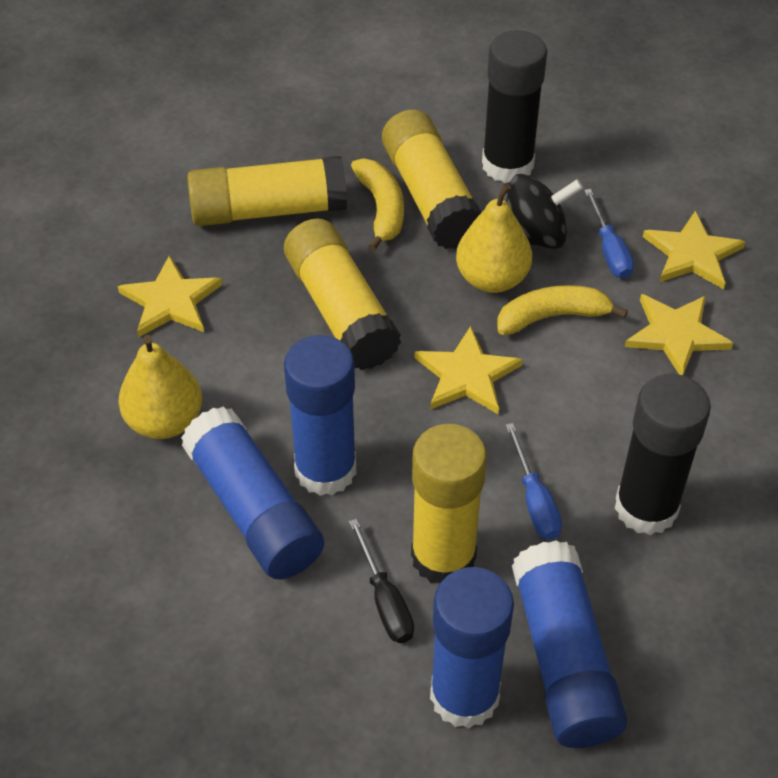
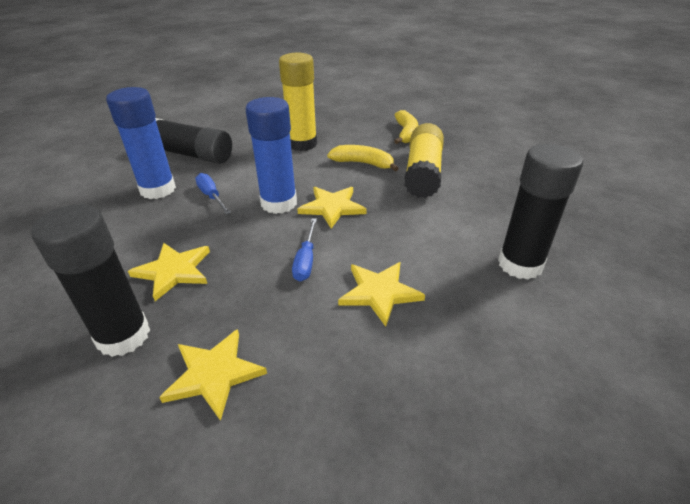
black glue stick: 2 -> 3
black screwdriver: 1 -> 0
black spinning top: 1 -> 0
blue glue stick: 4 -> 2
yellow glue stick: 4 -> 2
yellow pear: 2 -> 0

